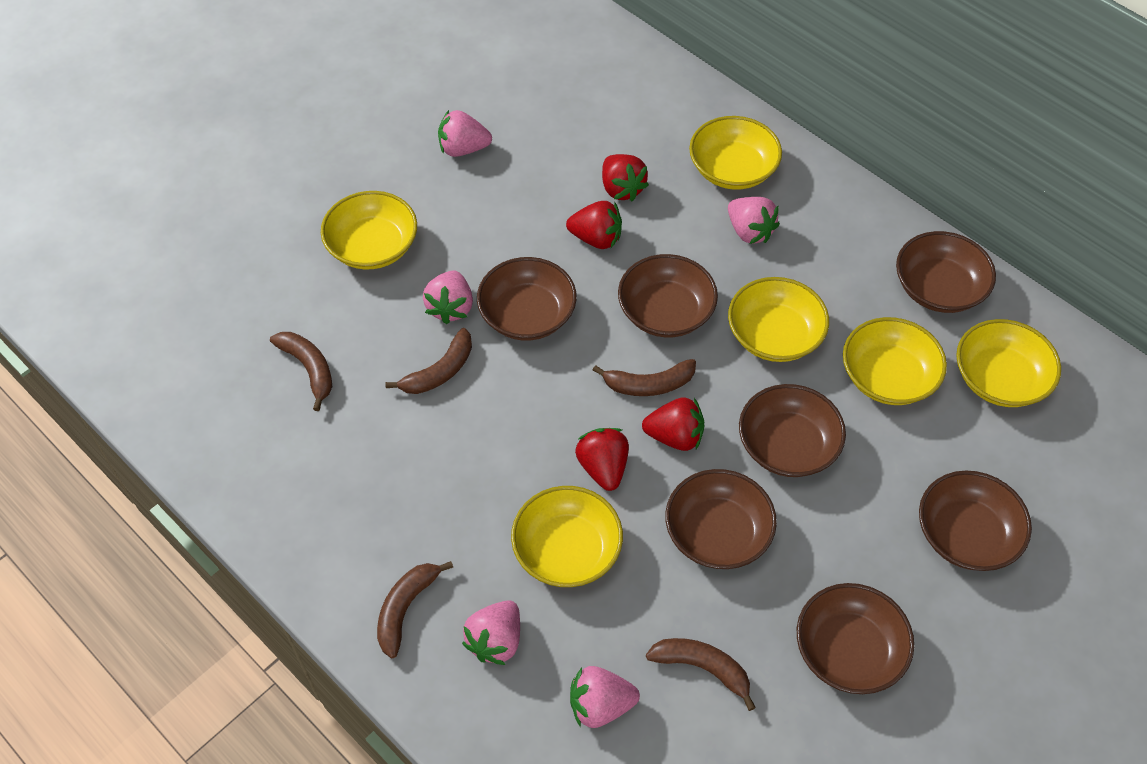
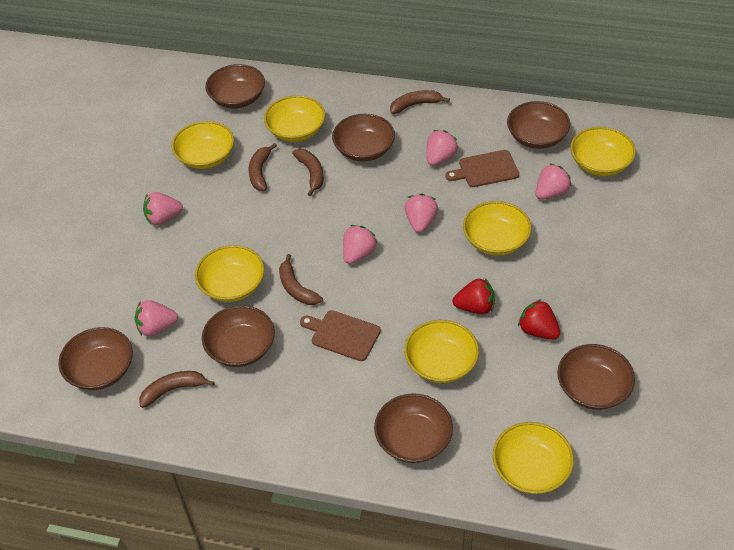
brown cutting board: 0 -> 2
pink strawberry: 5 -> 6
red strawberry: 4 -> 2
yellow bowl: 6 -> 7

